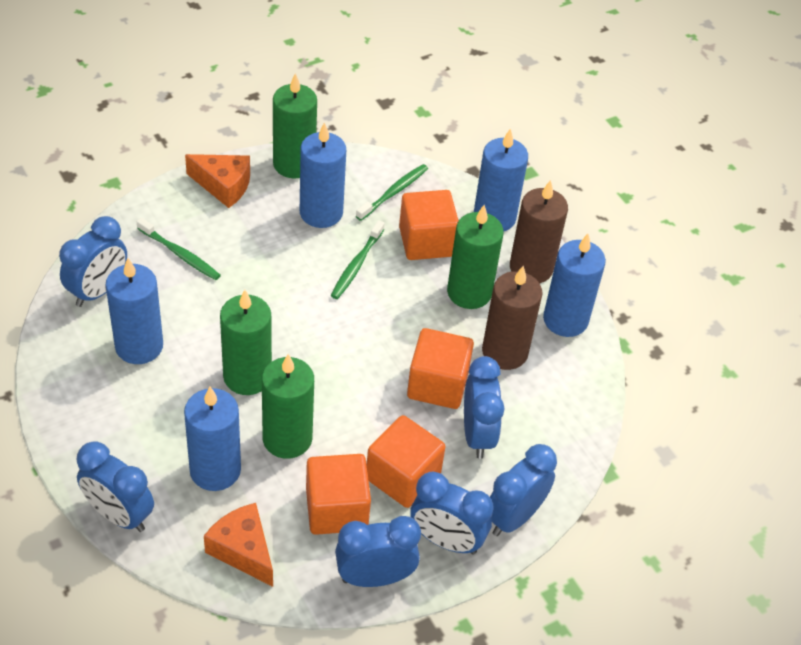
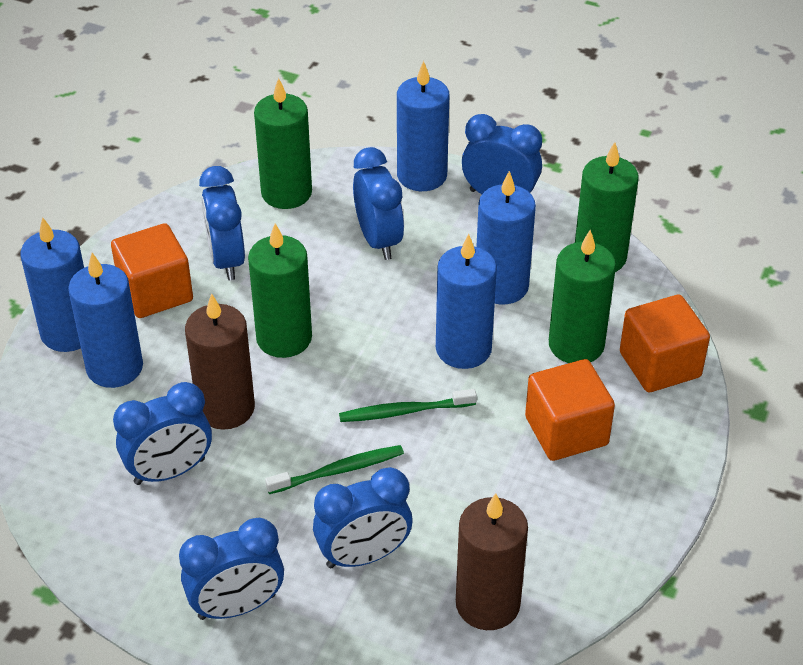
green toothbrush: 3 -> 2
orange cheese: 2 -> 0
orange cube: 4 -> 3

